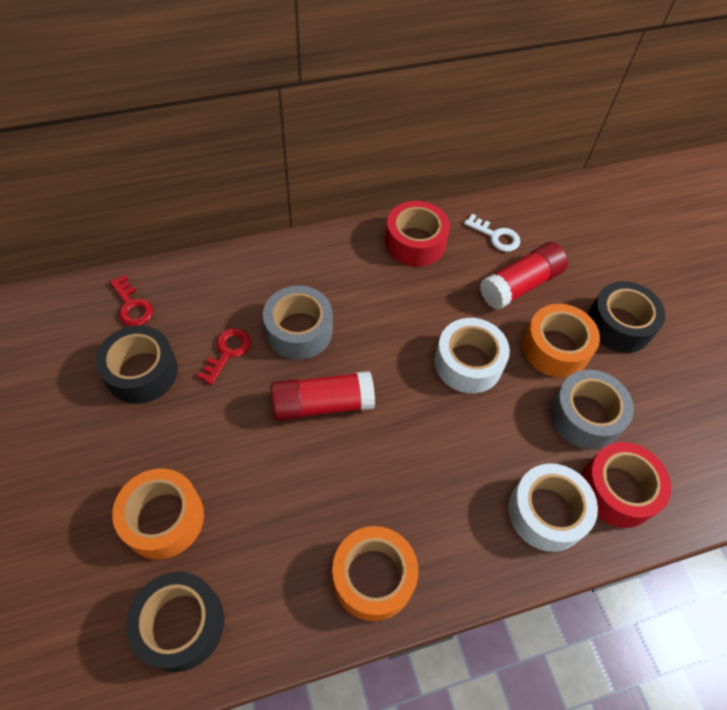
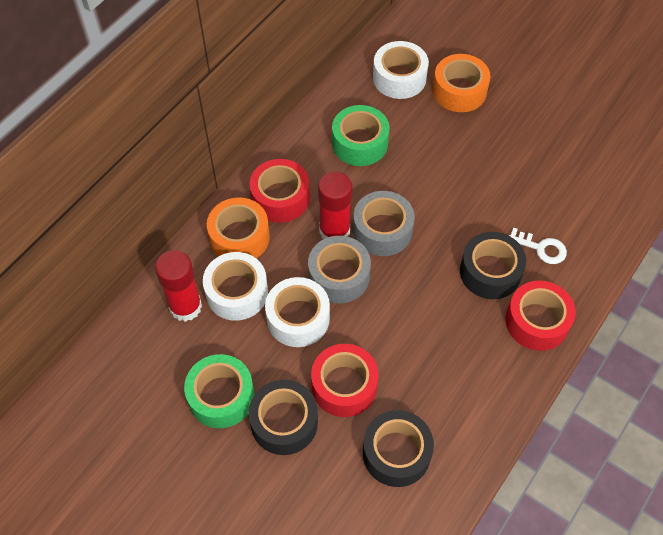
green tape: 0 -> 2
orange tape: 3 -> 2
red key: 2 -> 0
red tape: 2 -> 3
white tape: 2 -> 3

